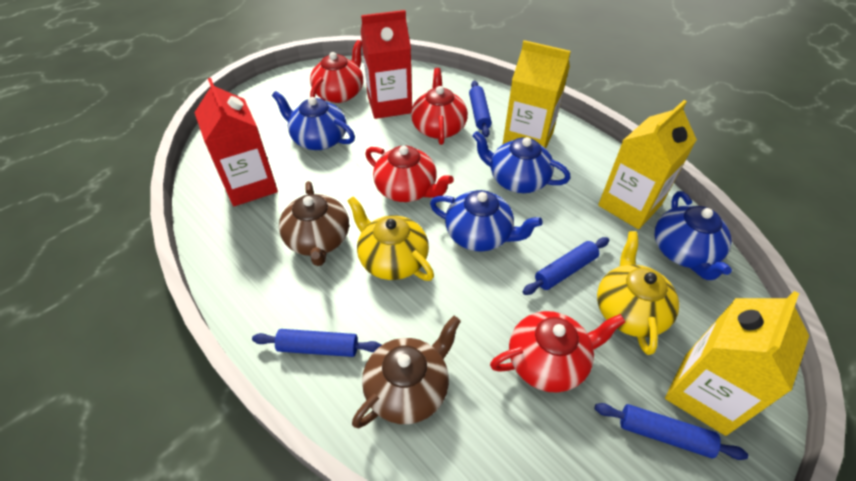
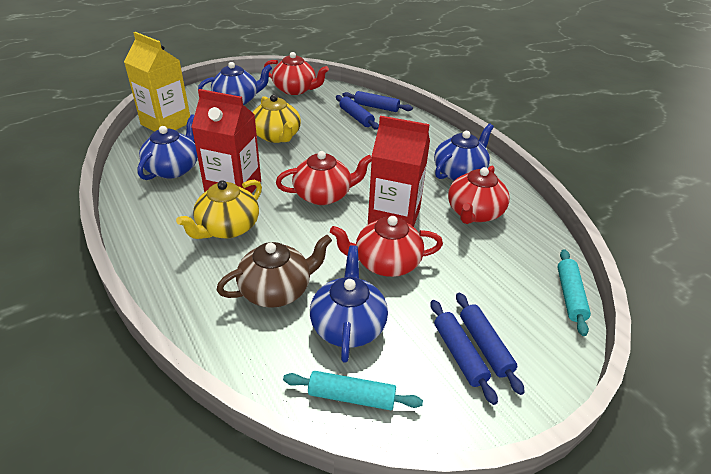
brown teapot: 2 -> 1
turquoise rolling pin: 0 -> 2
yellow carton: 3 -> 1

